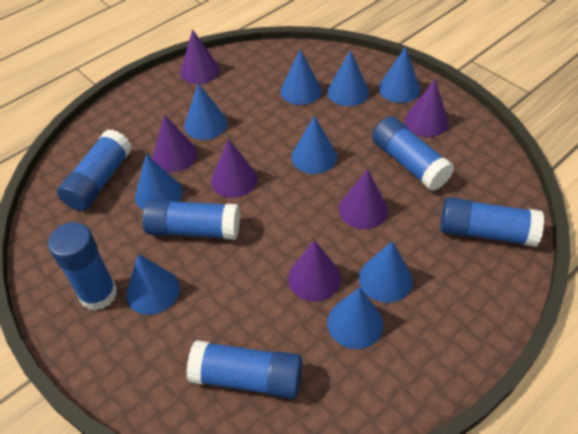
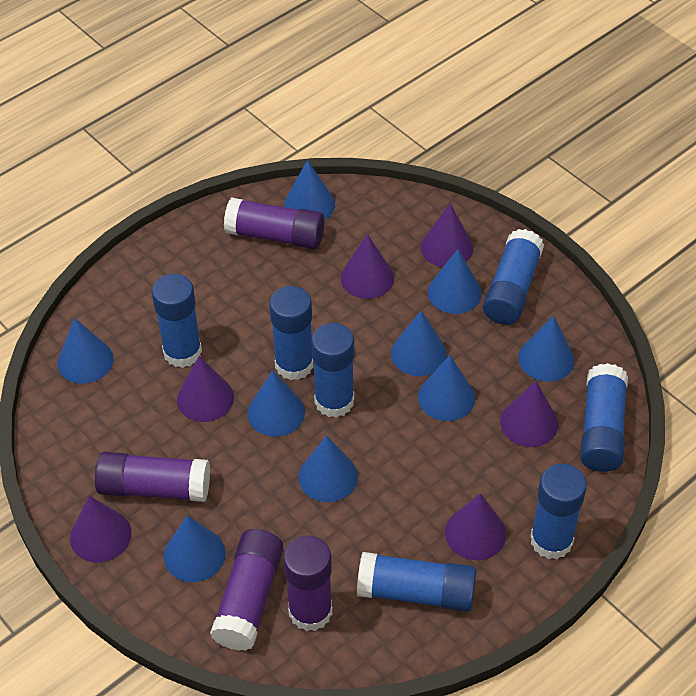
blue glue stick: 6 -> 7
purple glue stick: 0 -> 4

